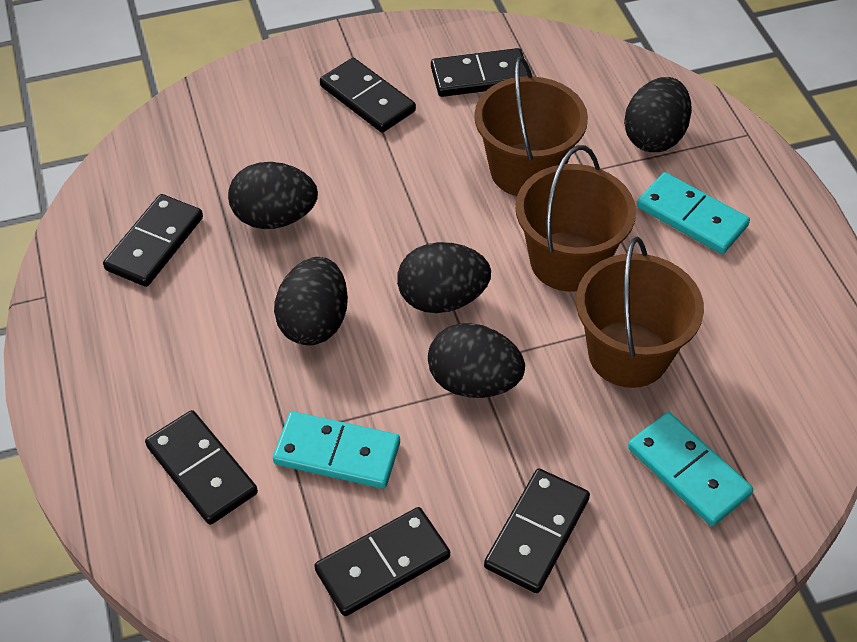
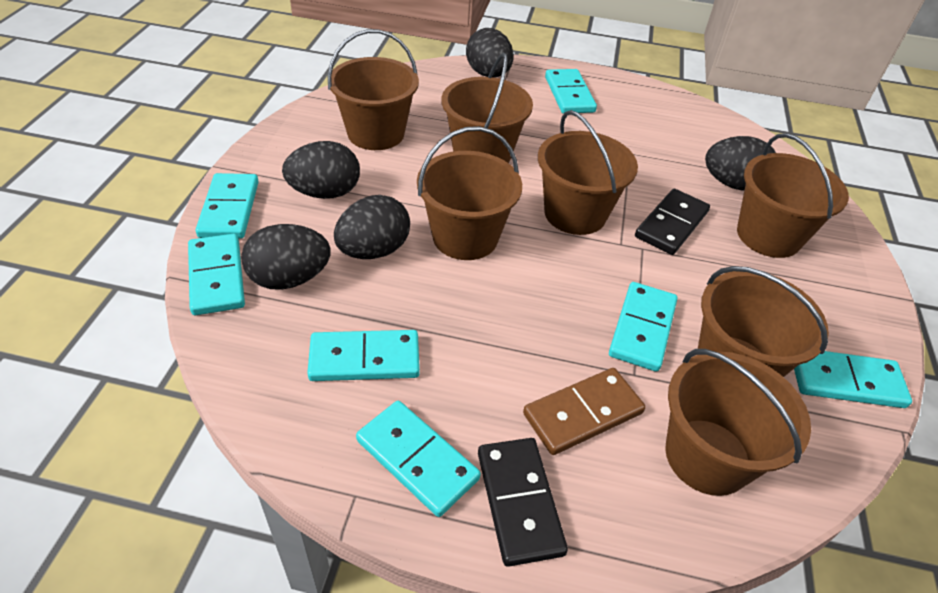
black domino: 6 -> 2
brown bucket: 3 -> 7
brown domino: 0 -> 1
turquoise domino: 3 -> 7

